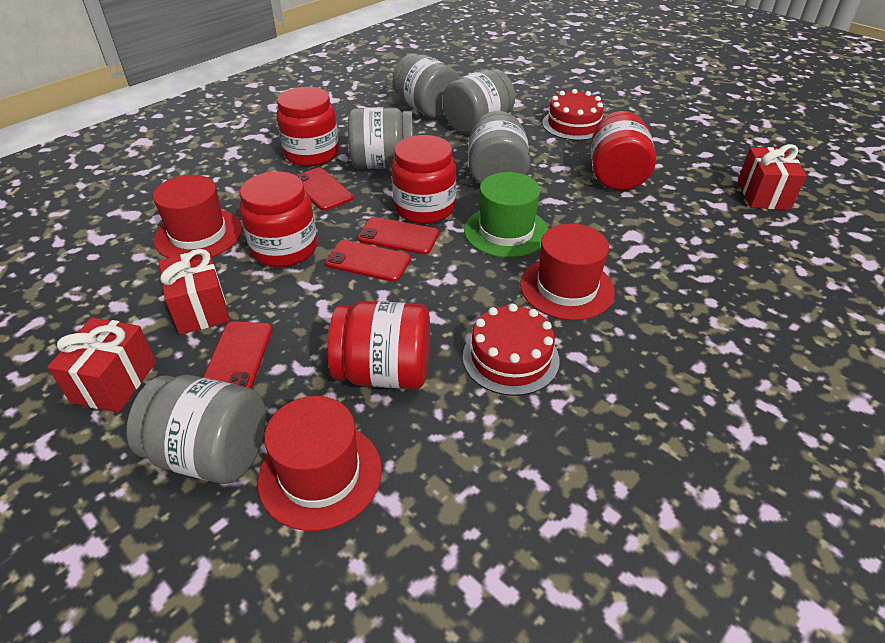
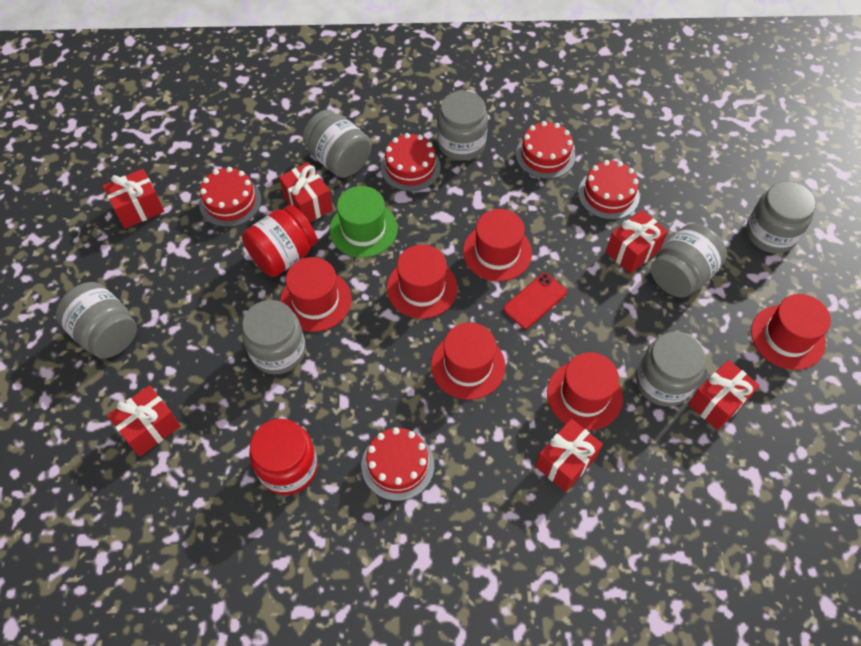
grey jar: 5 -> 7
red cake: 2 -> 5
red gift: 3 -> 6
red hat: 3 -> 6
red jar: 5 -> 2
red phone: 4 -> 1

